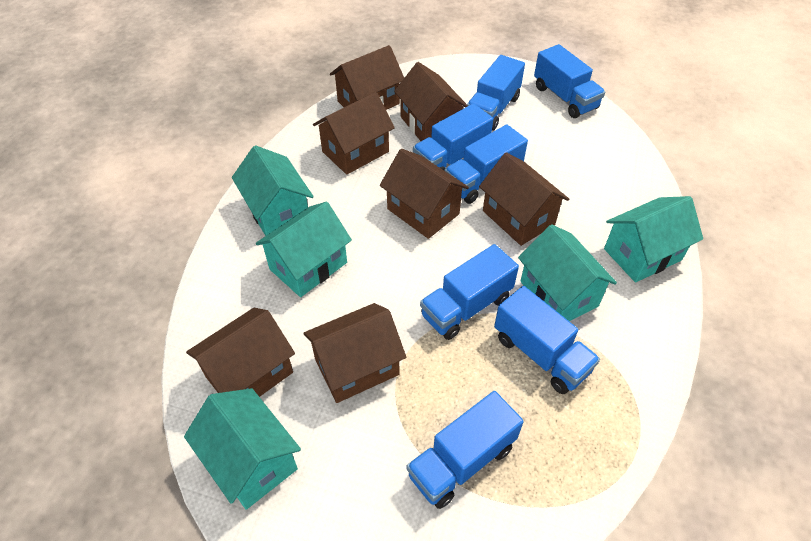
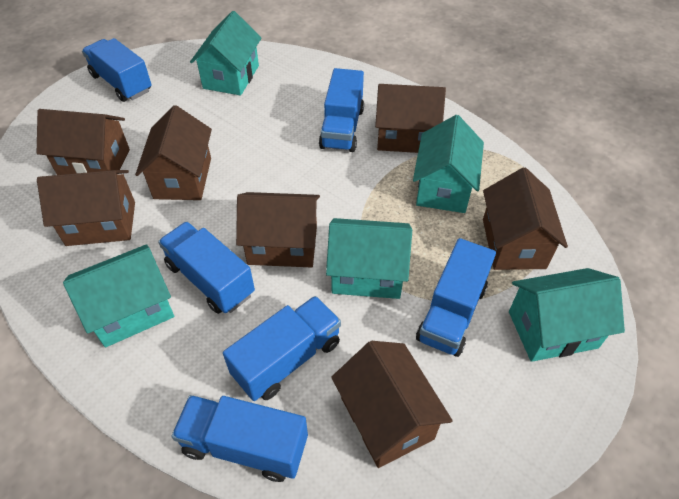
blue truck: 7 -> 6

